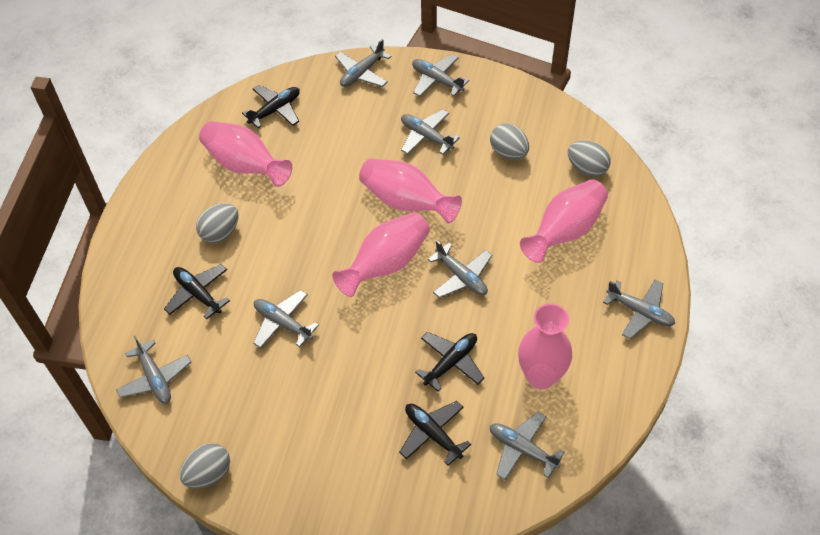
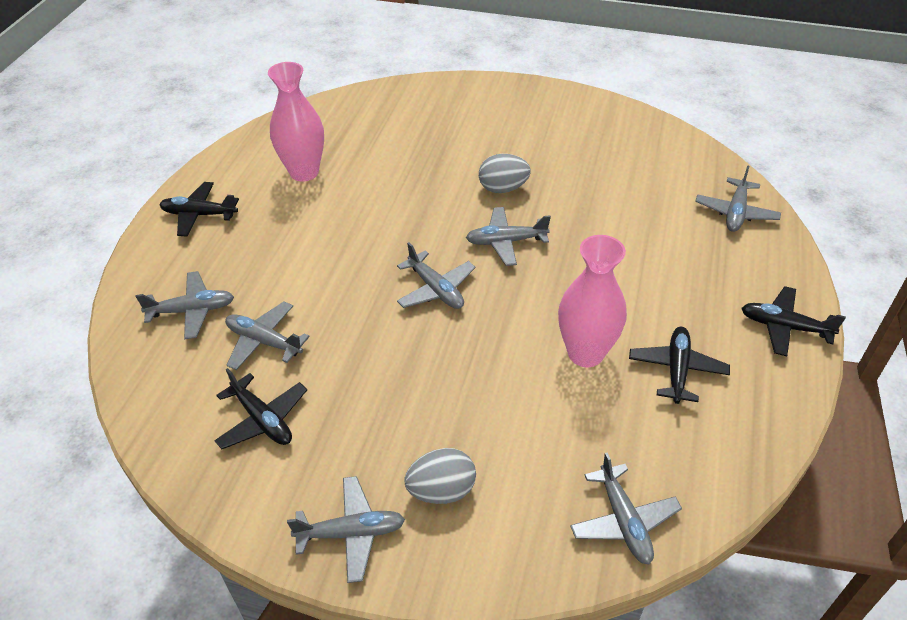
grey egg: 4 -> 2
grey plane: 8 -> 7
pink vase: 5 -> 2

